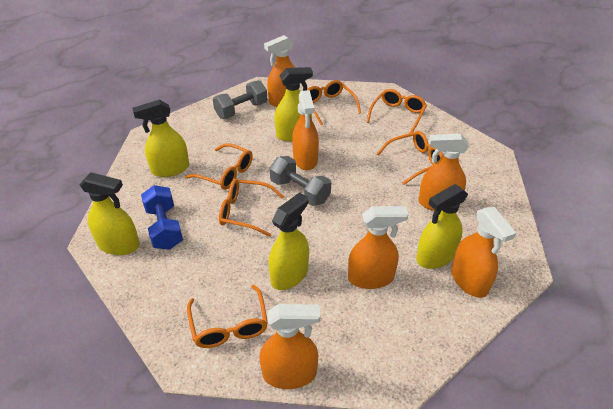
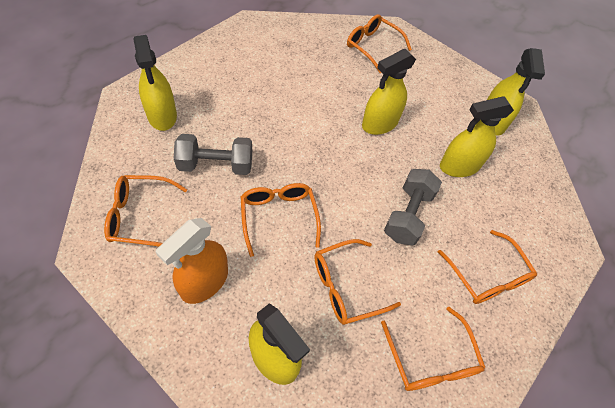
blue dumbbell: 1 -> 0
orange spray bottle: 6 -> 1

